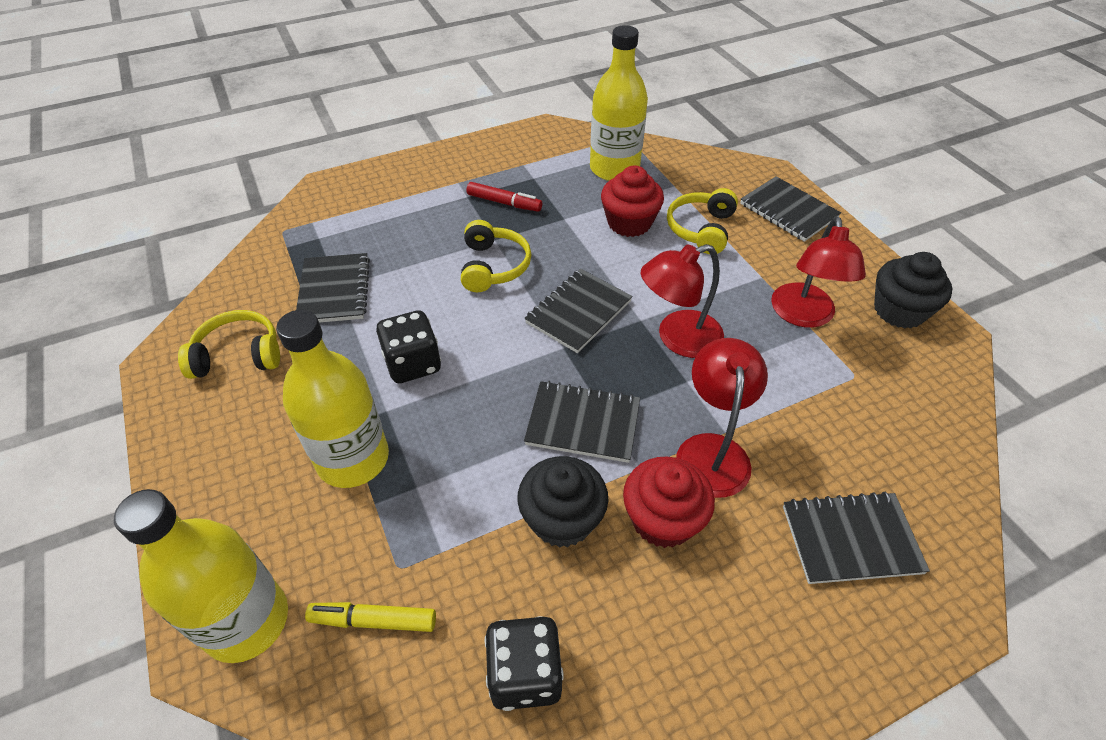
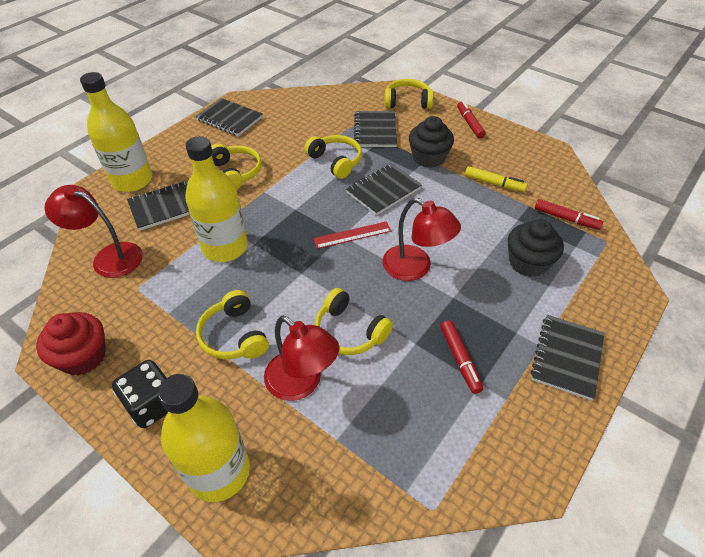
black dice: 2 -> 1
red cupcake: 2 -> 1
red marker: 1 -> 3
red ruler: 0 -> 1
yellow headphones: 3 -> 5

